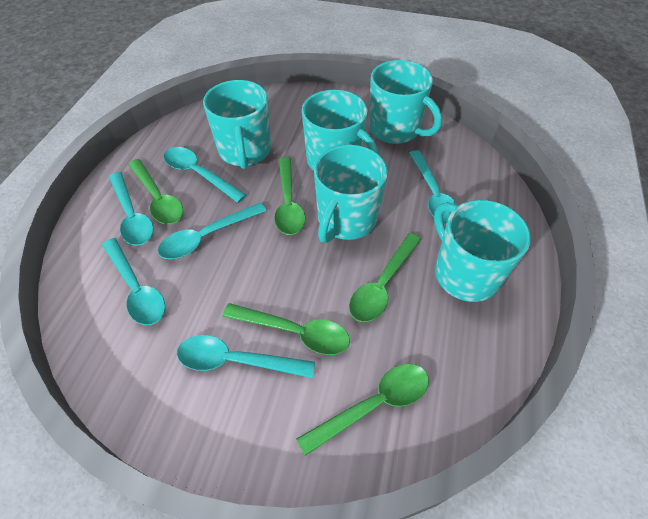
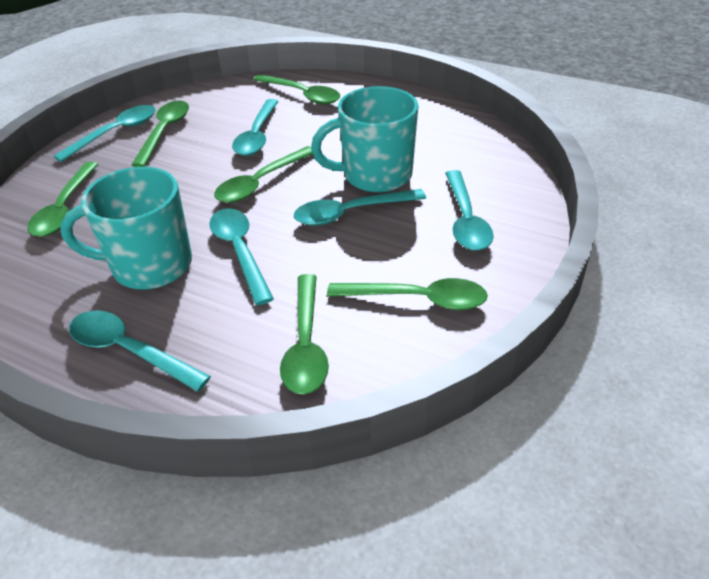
green spoon: 5 -> 6
turquoise mug: 5 -> 2

